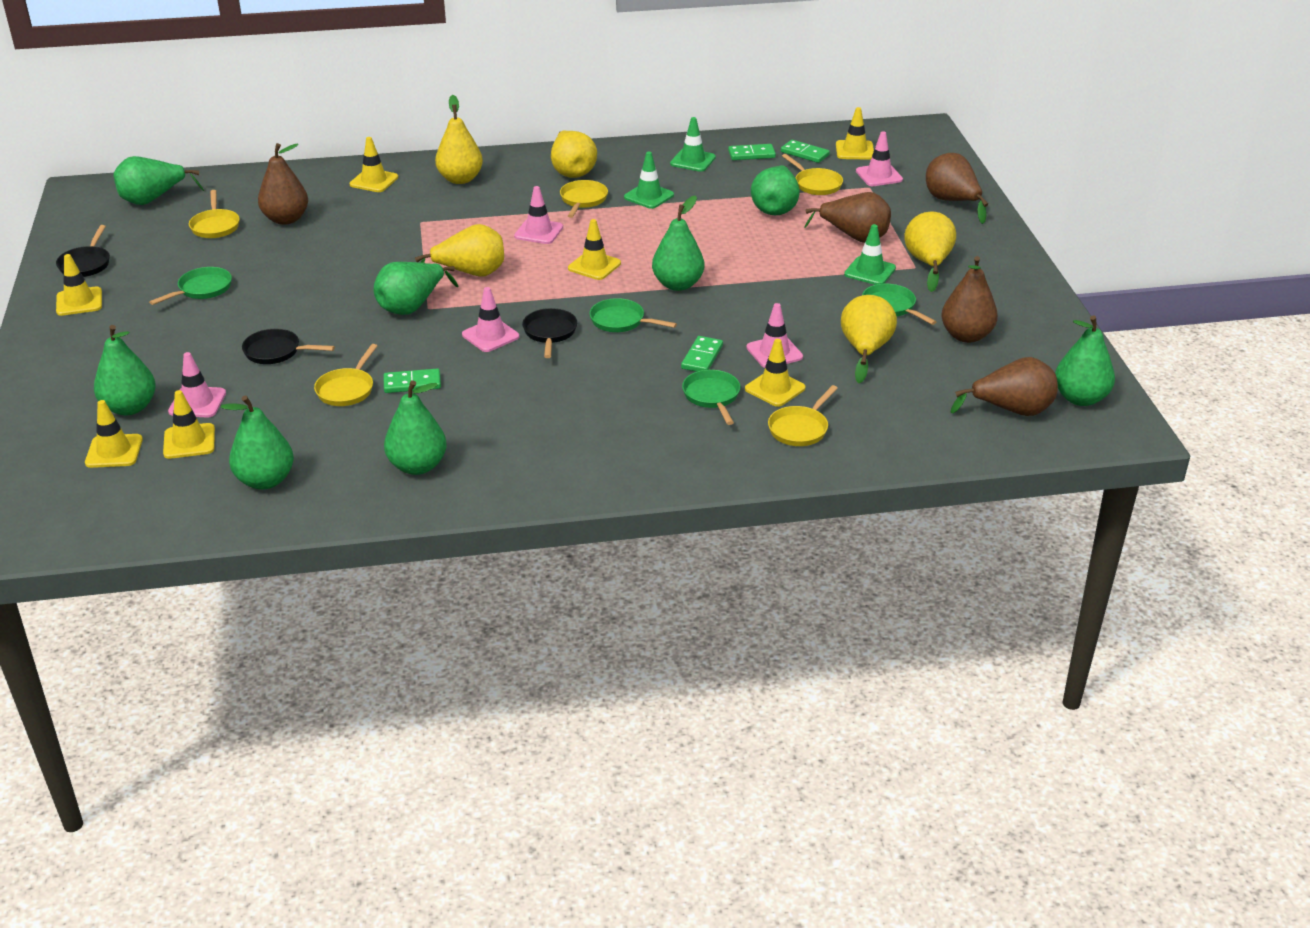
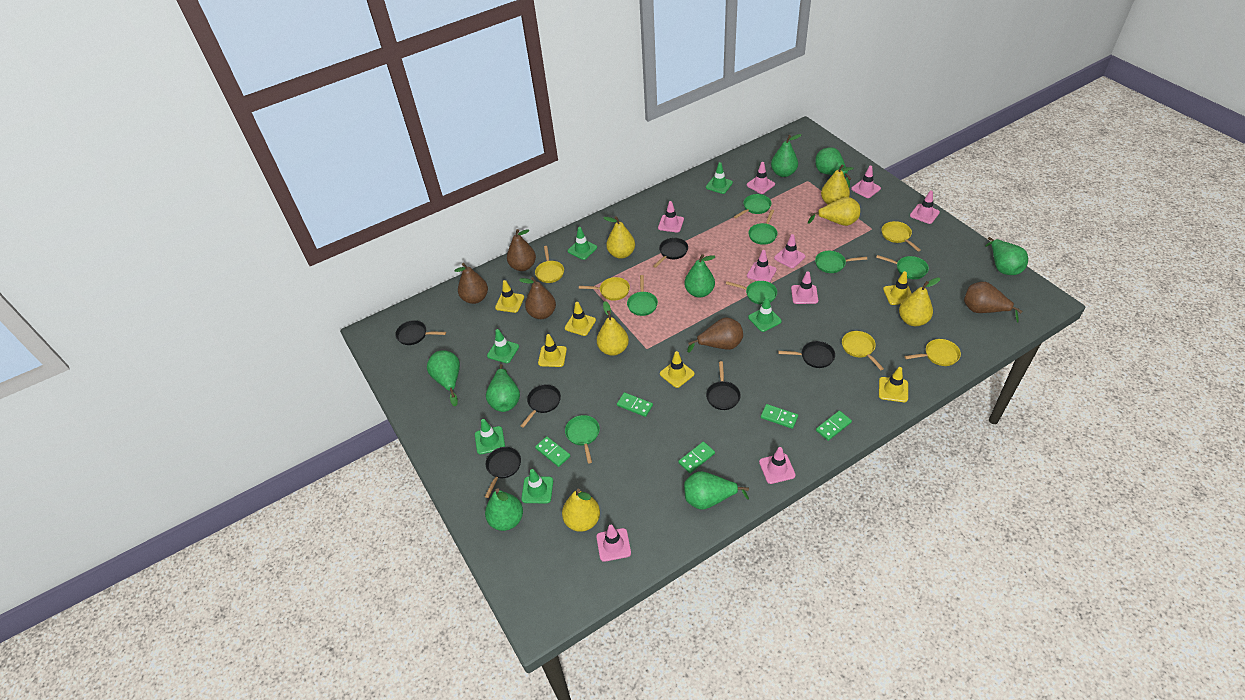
black pan: 3 -> 6
green domino: 4 -> 5
green pan: 4 -> 7
green traffic cone: 3 -> 6
pink traffic cone: 5 -> 9
yellow pear: 5 -> 6
yellow traffic cone: 7 -> 6

